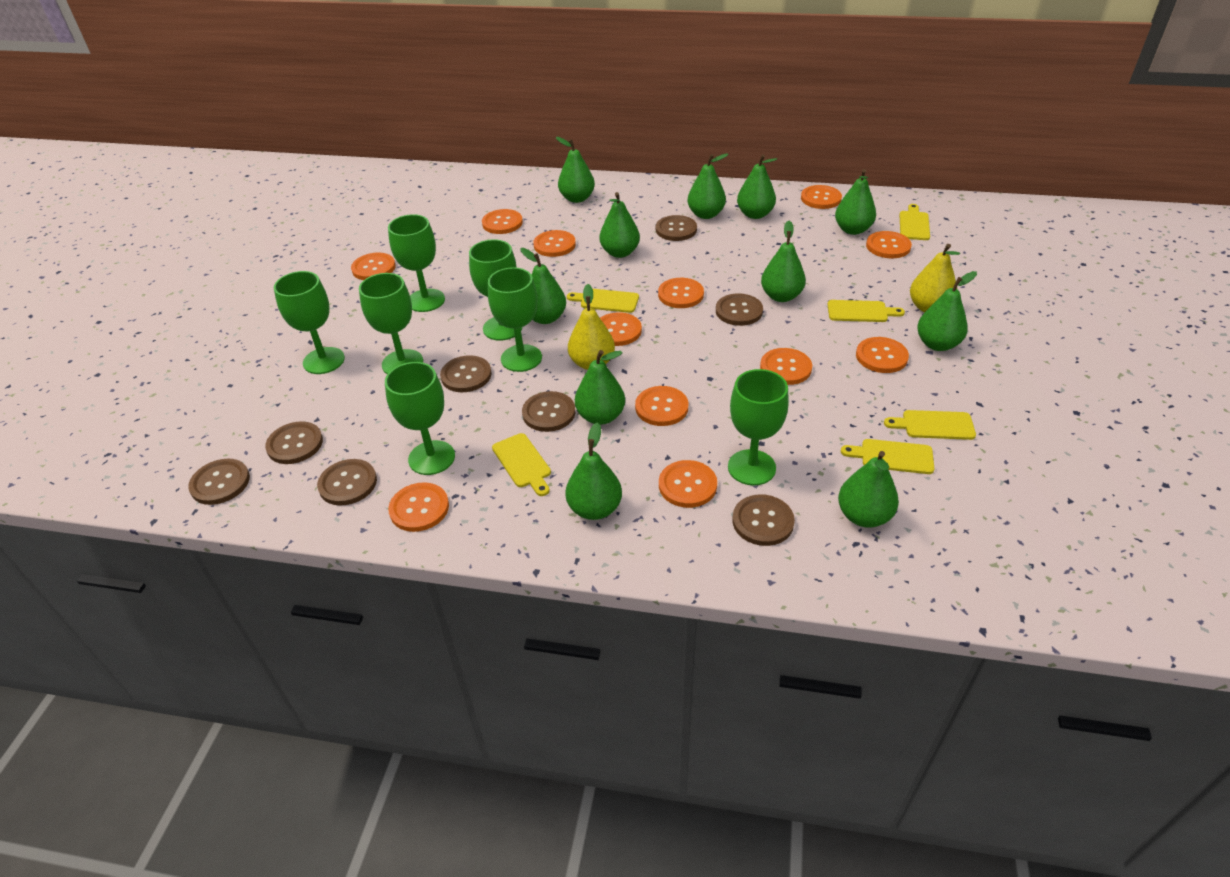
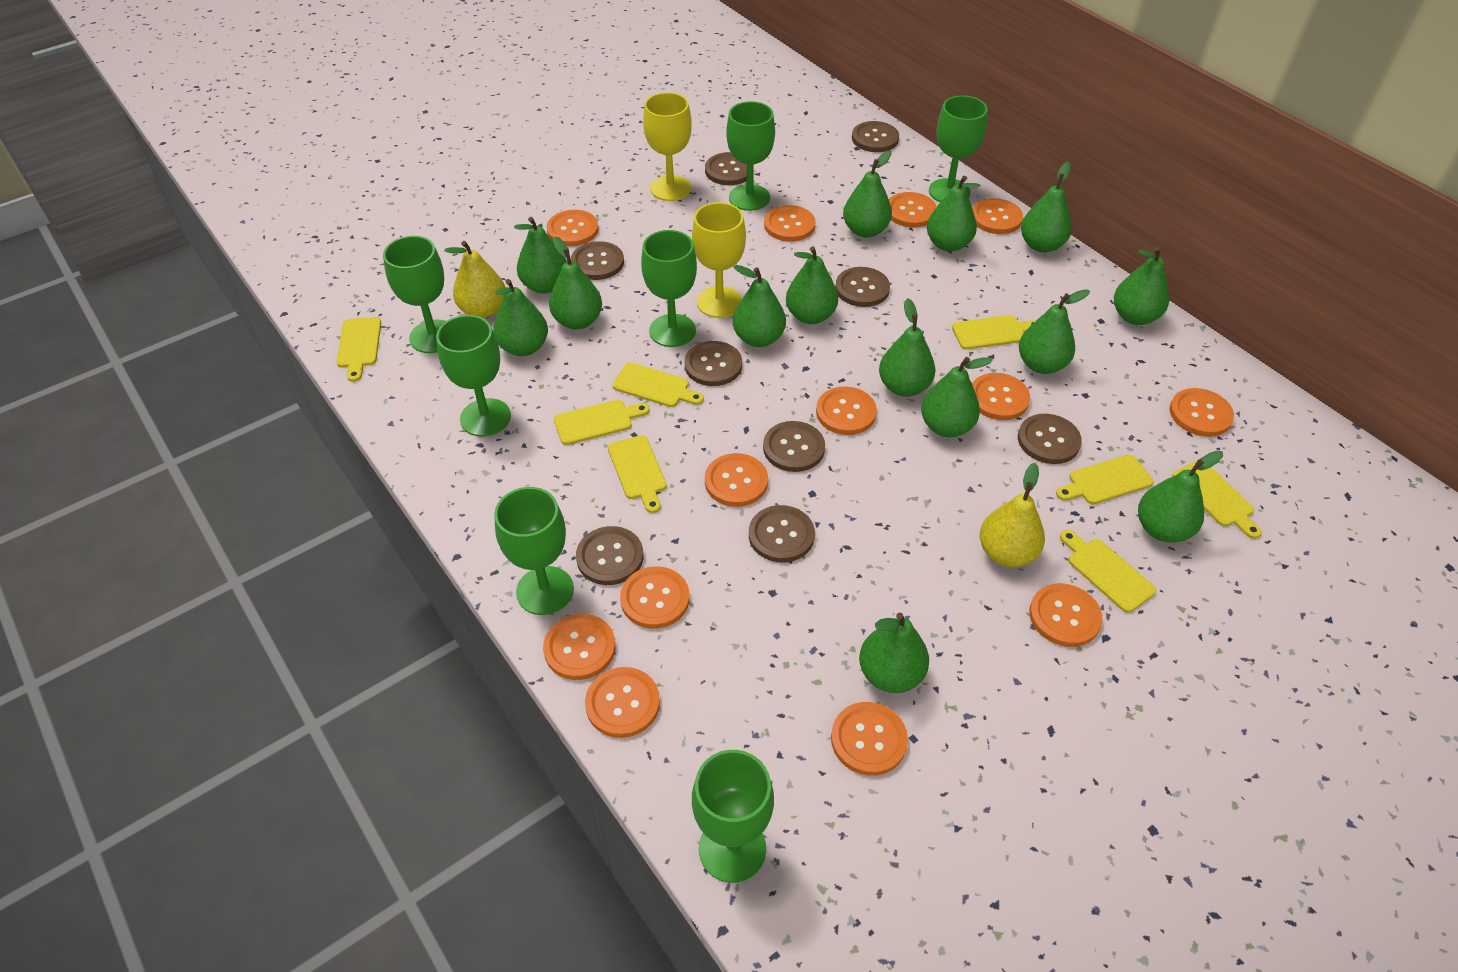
brown button: 8 -> 9
green pear: 11 -> 14
orange button: 12 -> 13
yellow cutting board: 6 -> 8
yellow goblet: 0 -> 2

